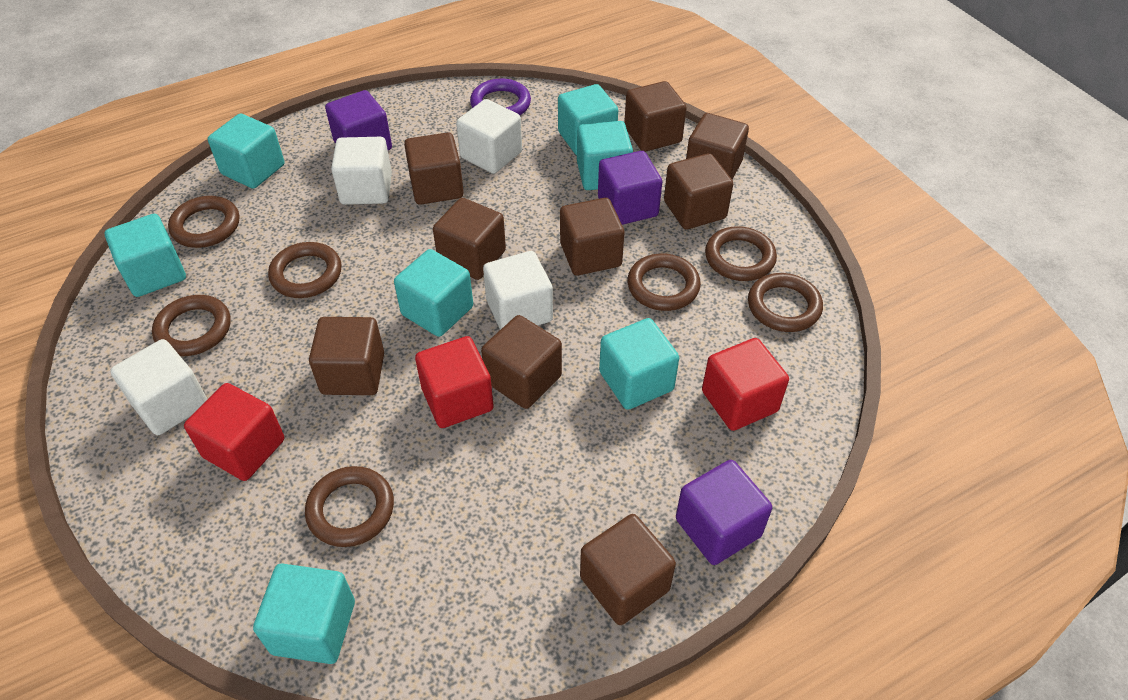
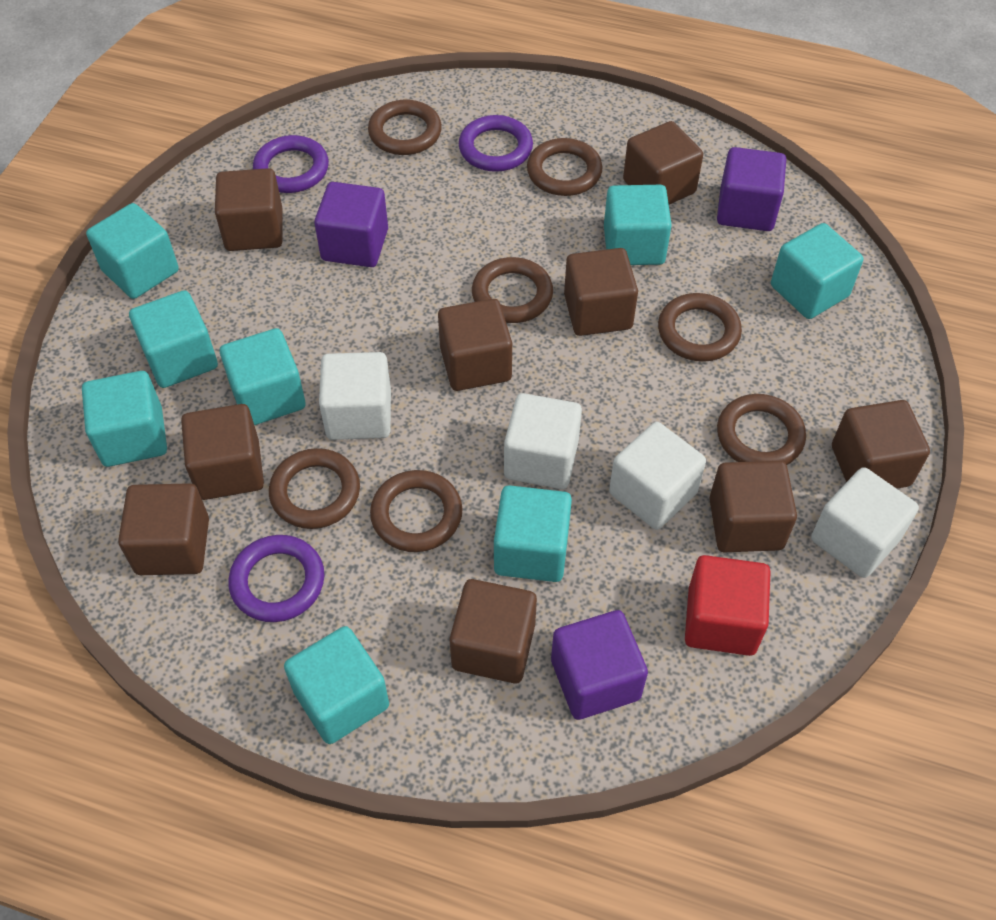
purple ring: 1 -> 3
red cube: 3 -> 1
turquoise cube: 7 -> 8

